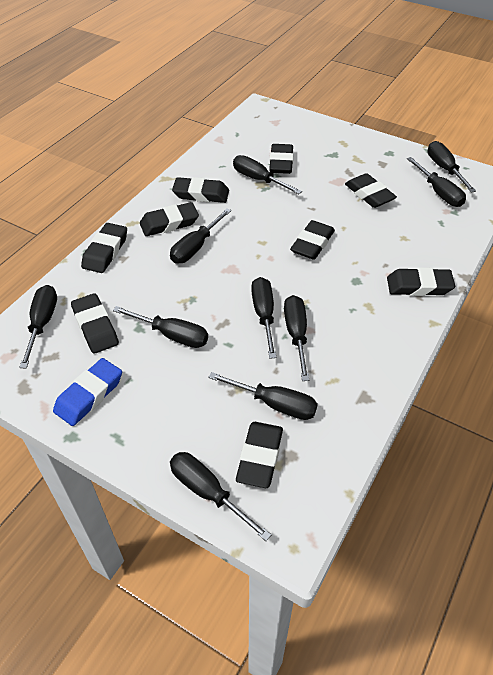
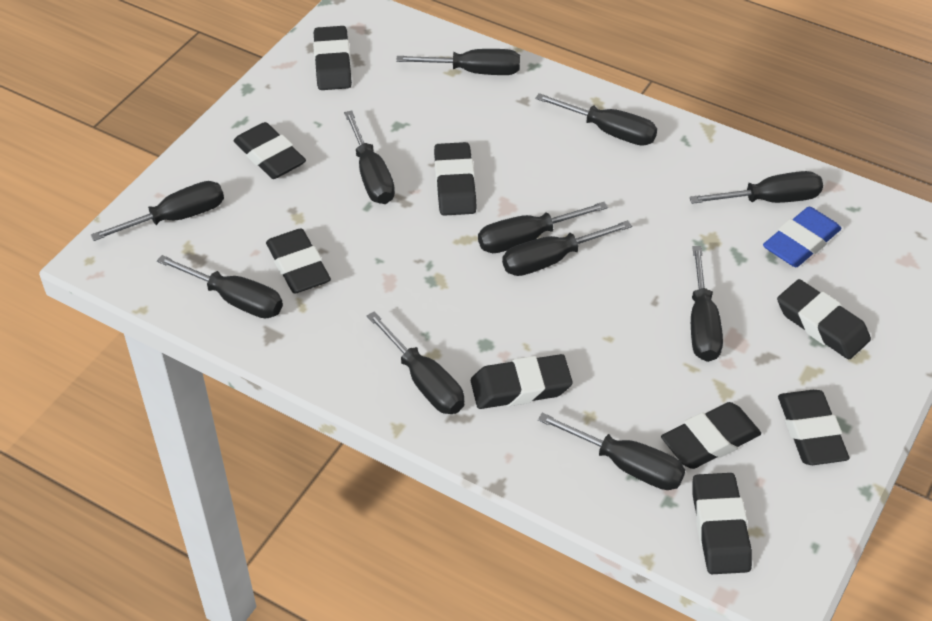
black screwdriver: 10 -> 11

